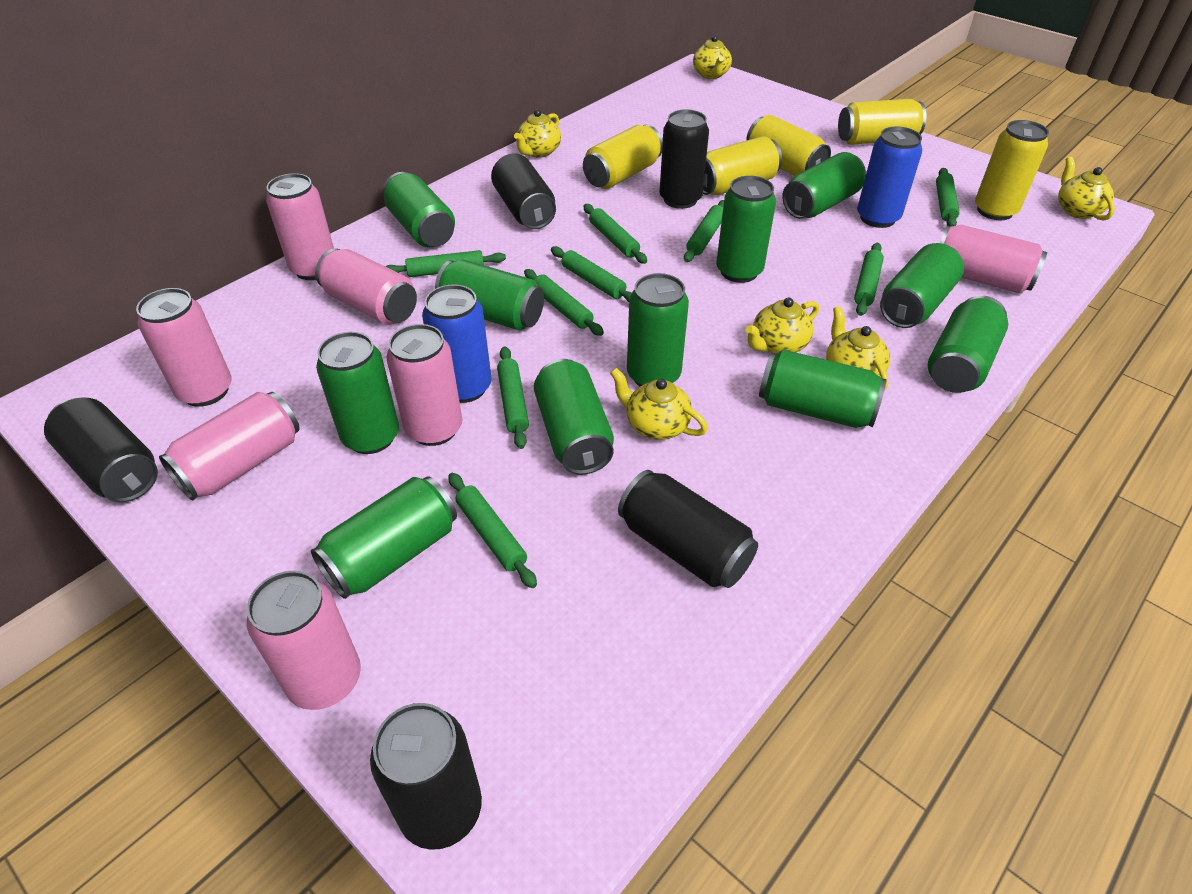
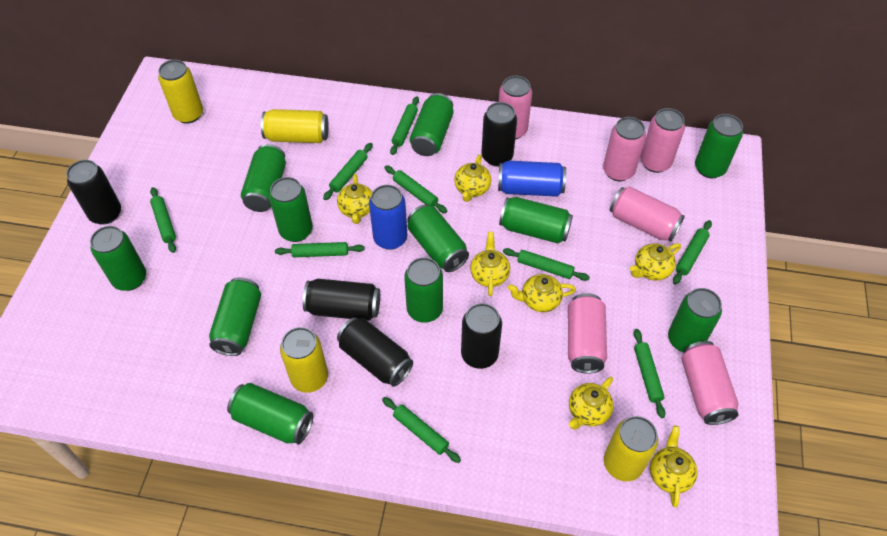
pink can: 7 -> 6
yellow can: 5 -> 4
yellow teapot: 6 -> 7

